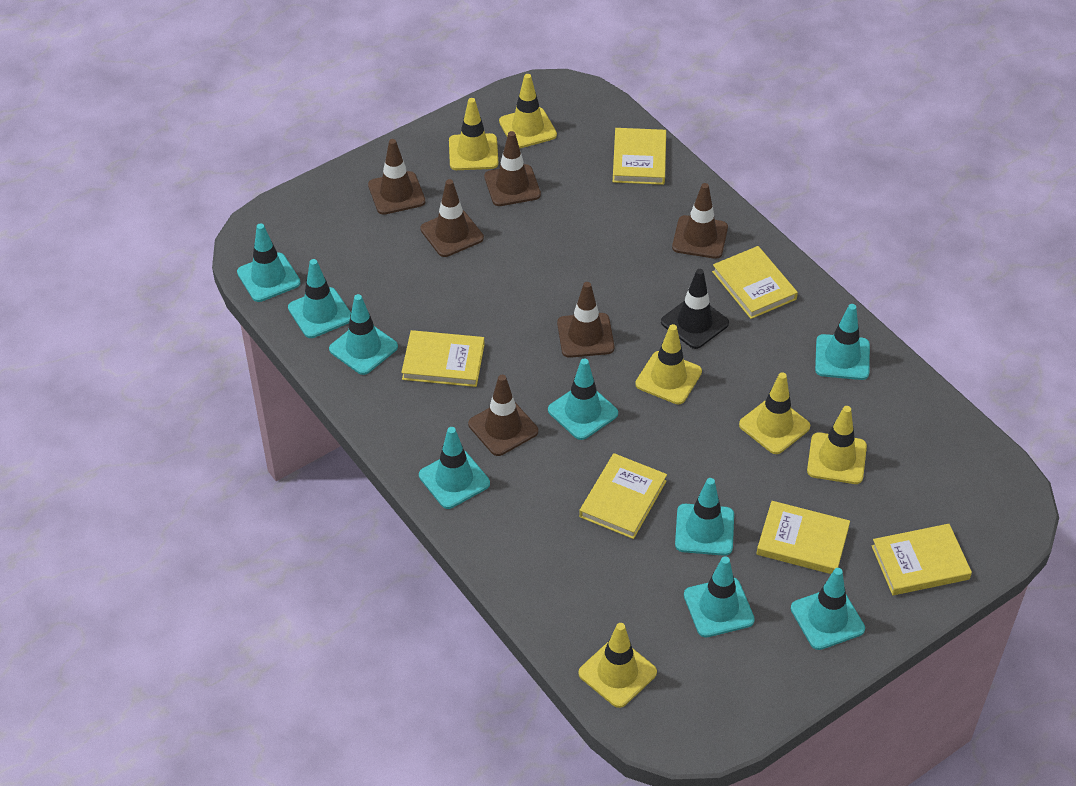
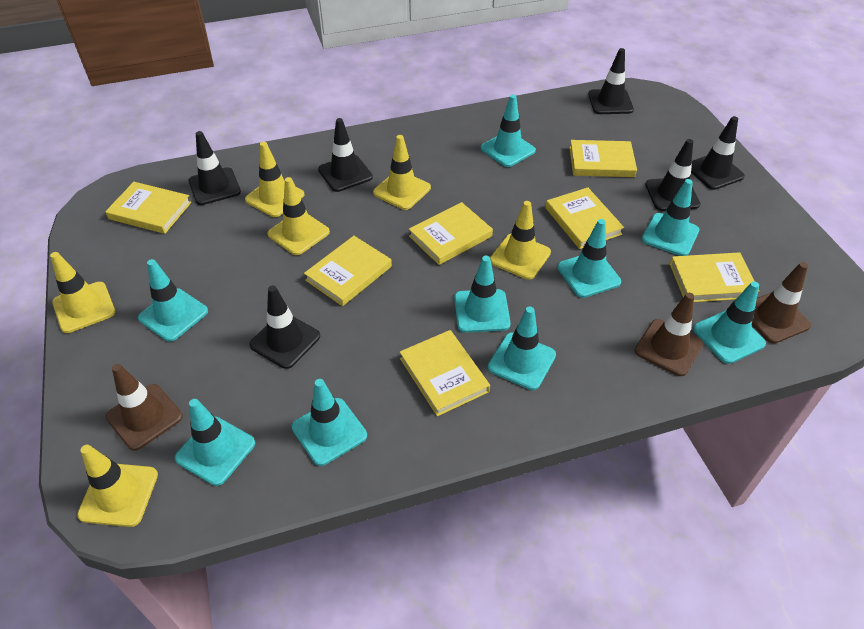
black traffic cone: 1 -> 6
brown traffic cone: 6 -> 3
yellow book: 6 -> 7

